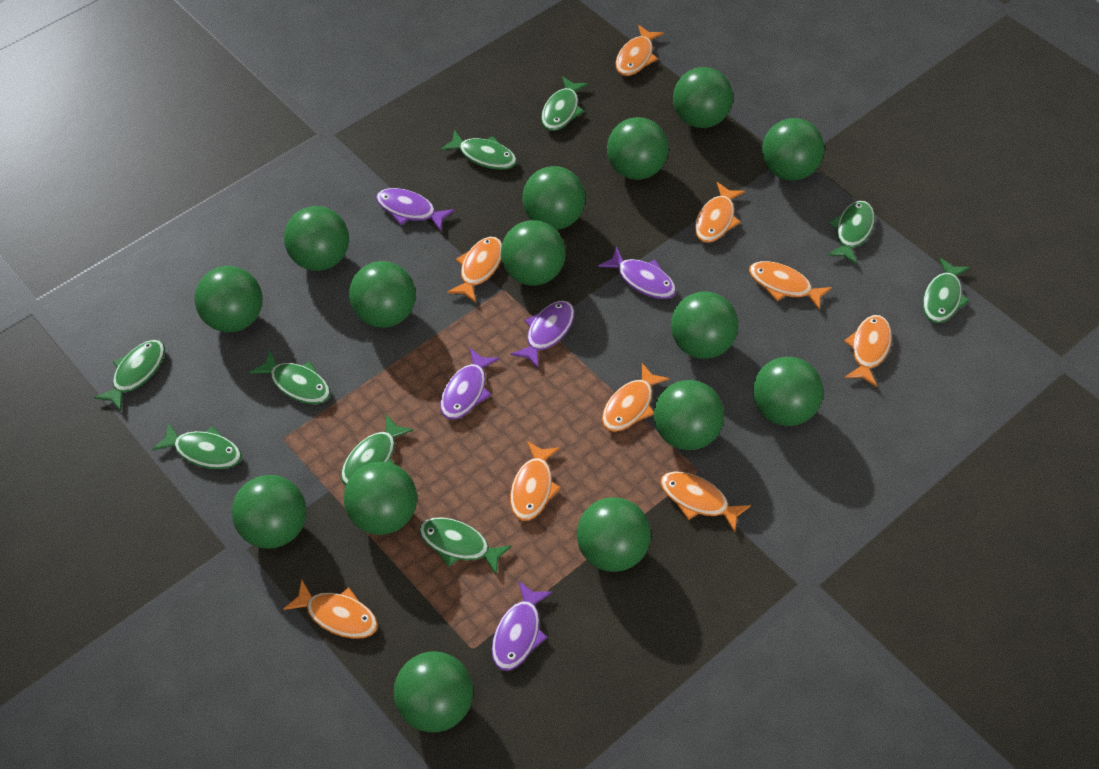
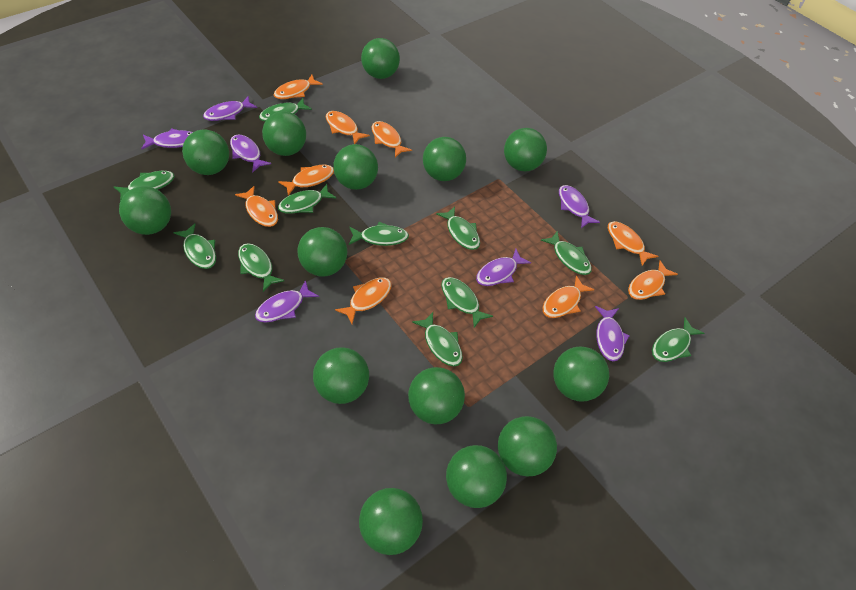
green ball: 15 -> 14
green fish: 9 -> 11
purple fish: 5 -> 7

